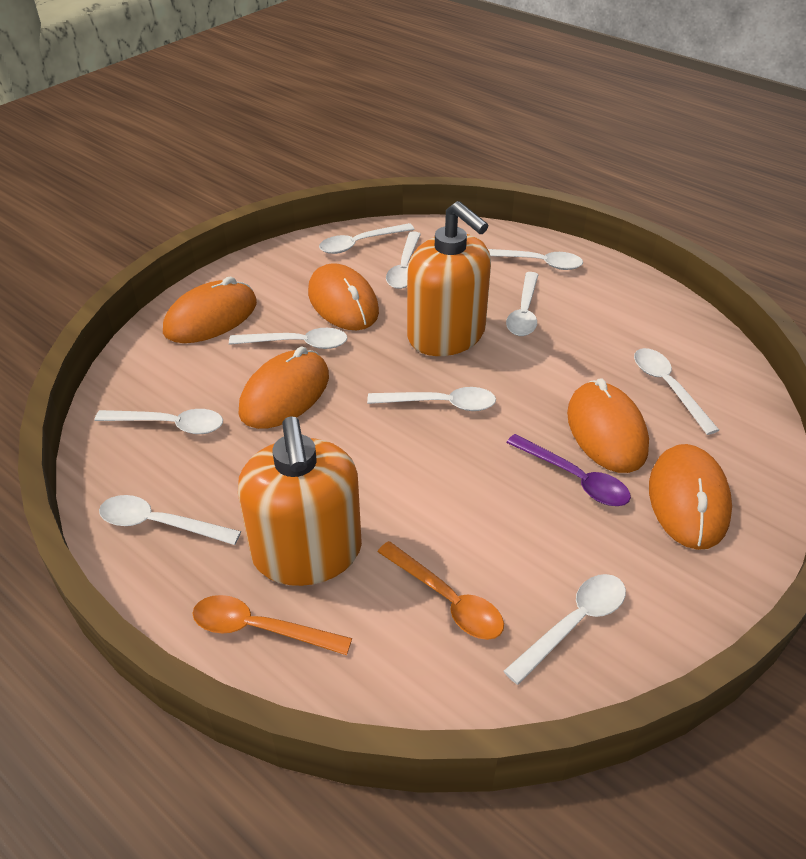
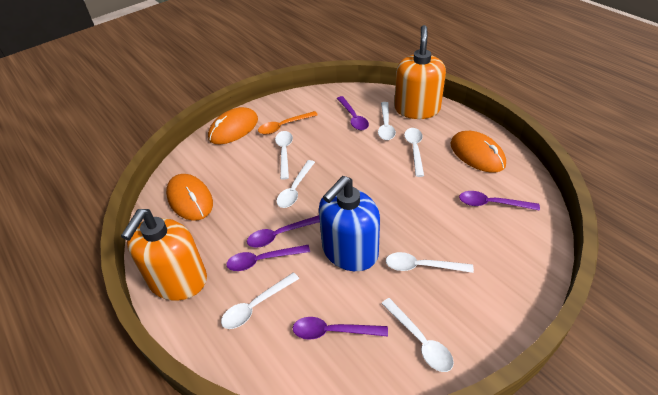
blue soap dispenser: 0 -> 1
orange mouse: 5 -> 3
orange spoon: 2 -> 1
purple spoon: 1 -> 5
white spoon: 10 -> 7

